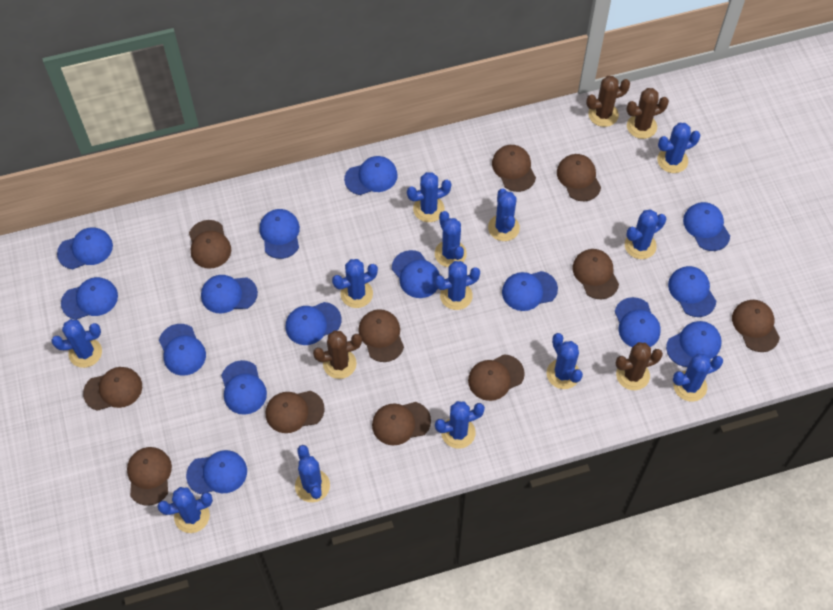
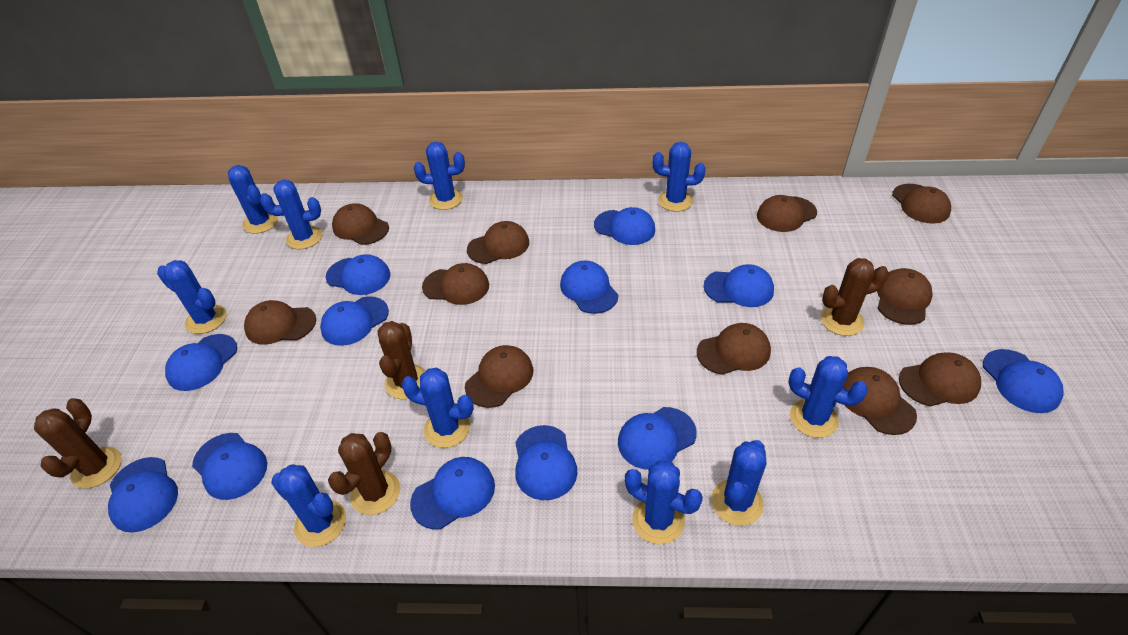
blue cactus: 13 -> 10
blue cap: 15 -> 12

